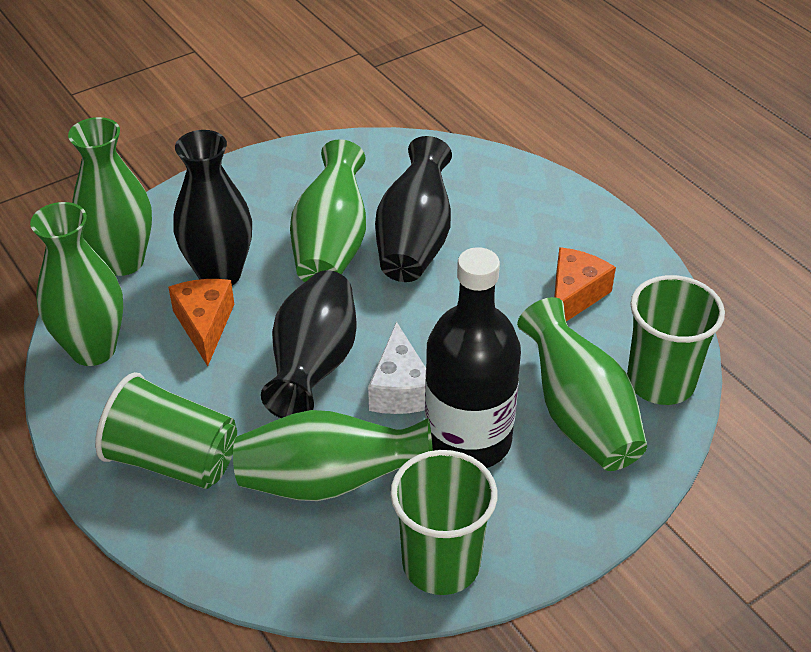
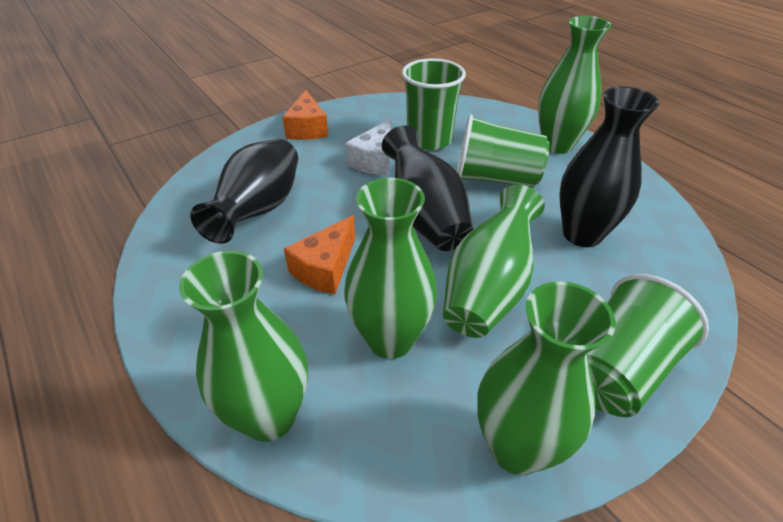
black bottle: 1 -> 0

